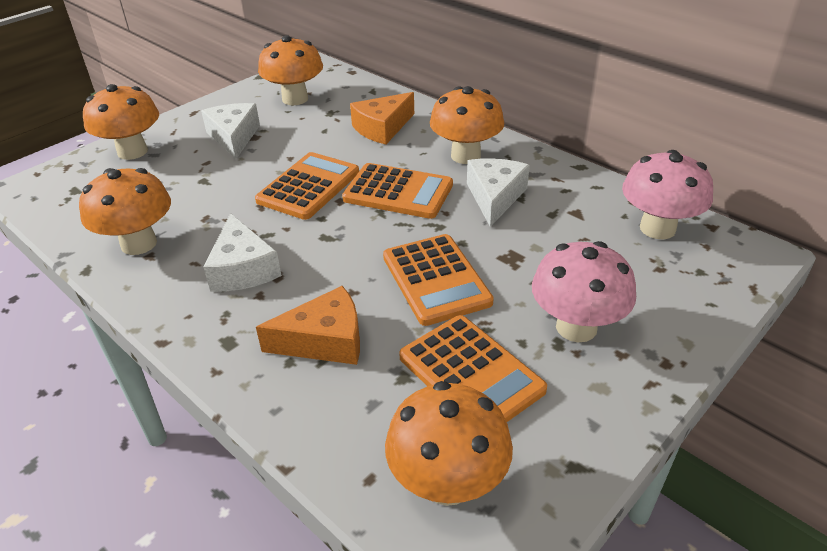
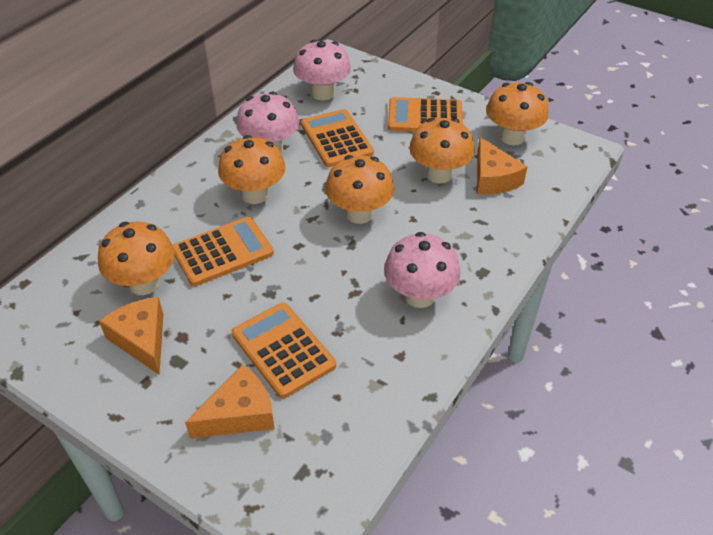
orange cheese: 2 -> 3
pink mushroom: 2 -> 3
white cheese: 3 -> 0

